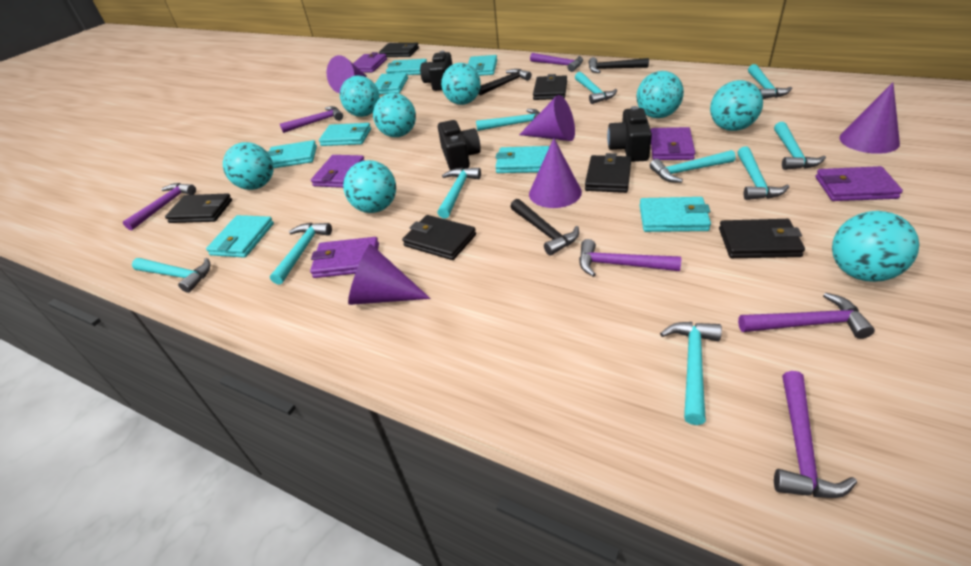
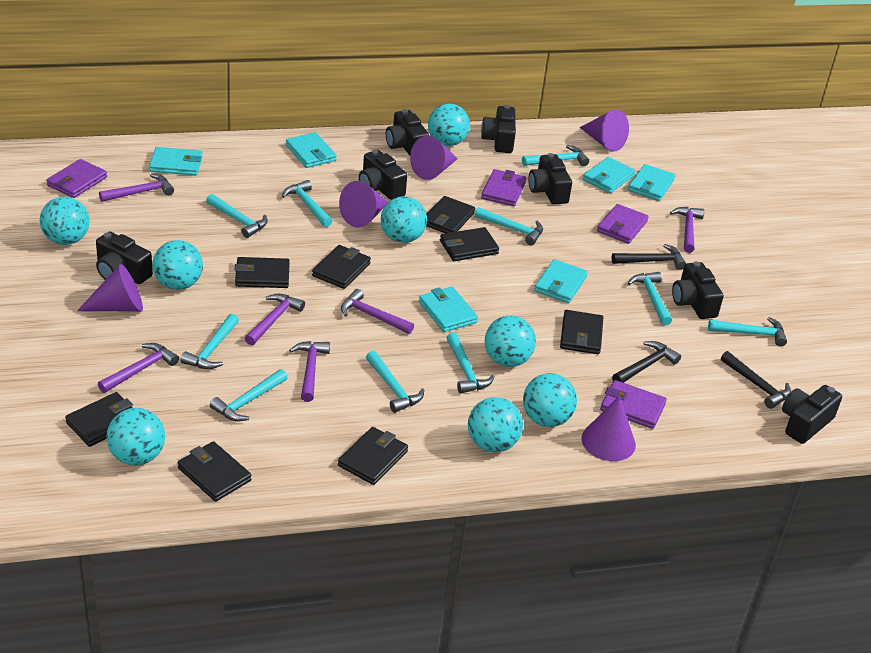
black camera: 3 -> 7
black wallet: 6 -> 8
purple wallet: 5 -> 4
turquoise wallet: 8 -> 6

